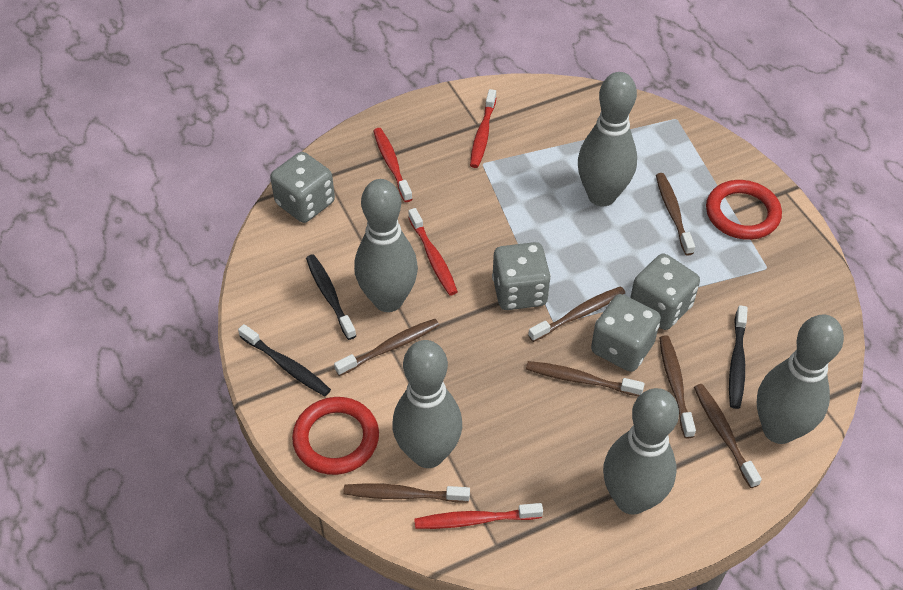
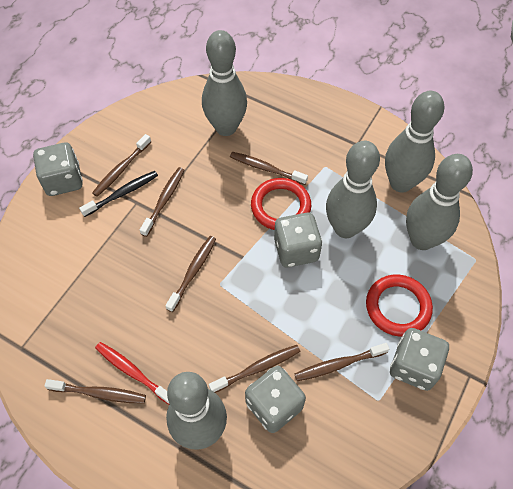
black toothbrush: 3 -> 1
red toothbrush: 4 -> 1

